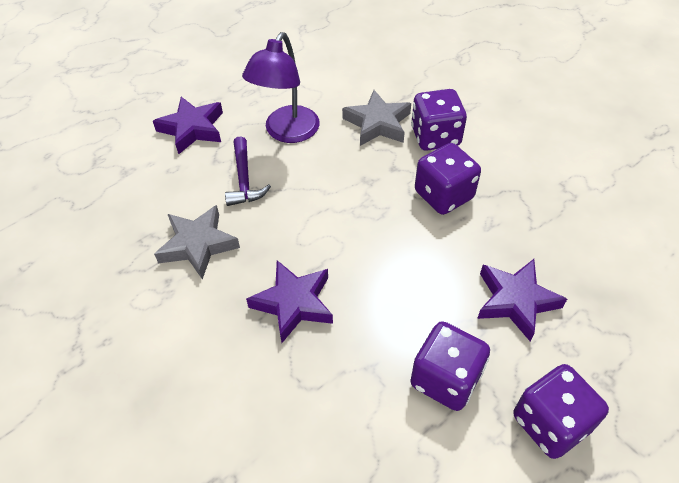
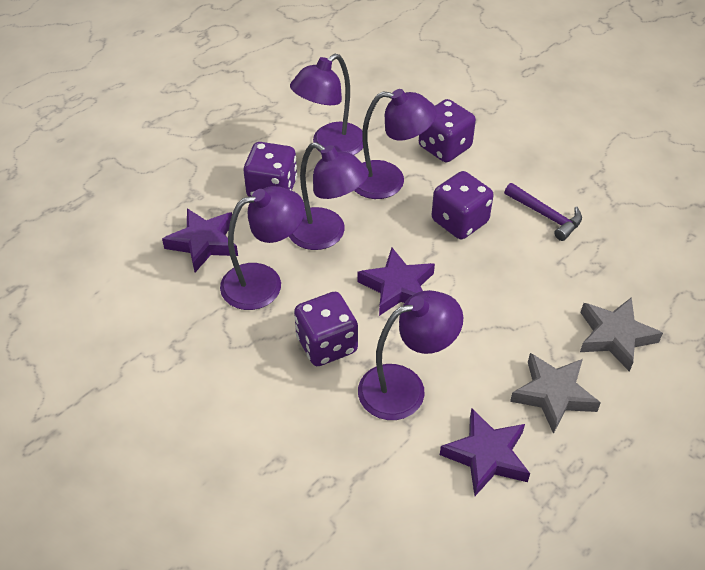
purple lamp: 1 -> 5

